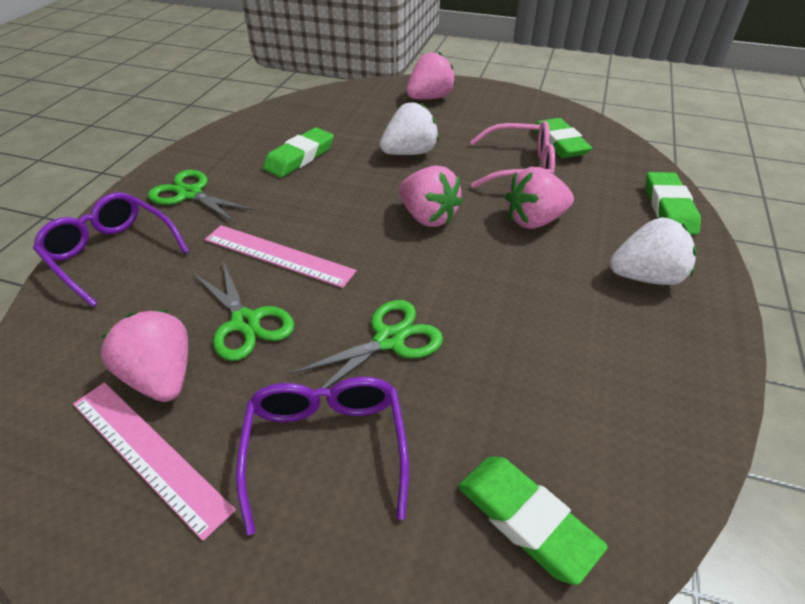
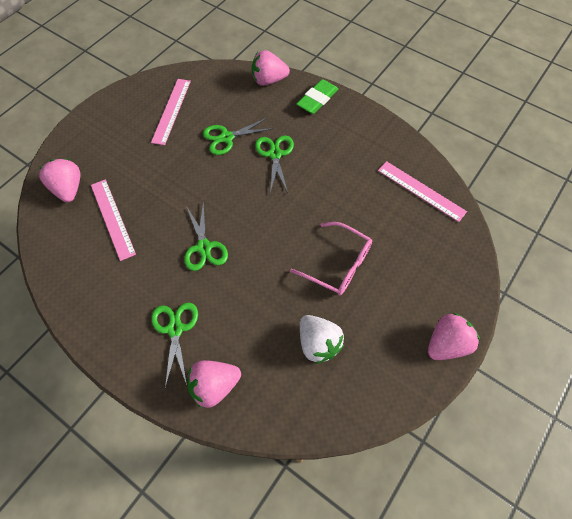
green eraser: 4 -> 1
green scissors: 3 -> 4
pink ruler: 2 -> 3
purple glasses: 2 -> 0
white strawberry: 2 -> 1

